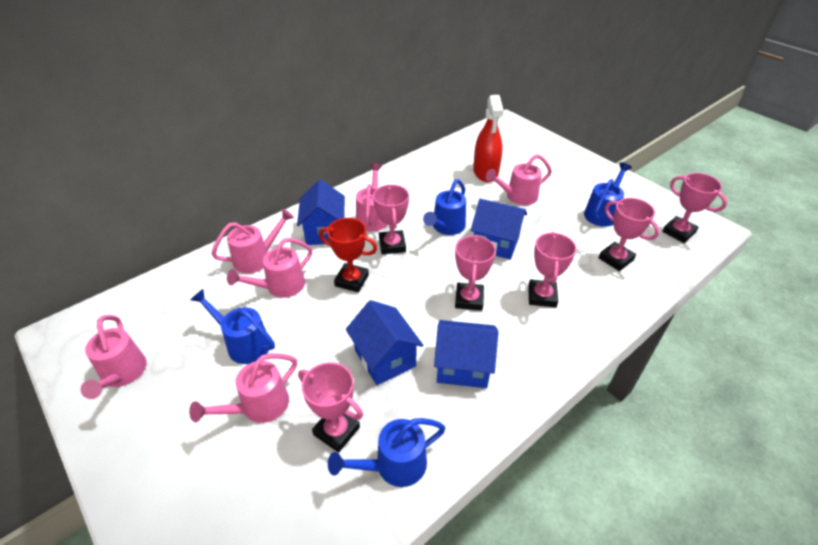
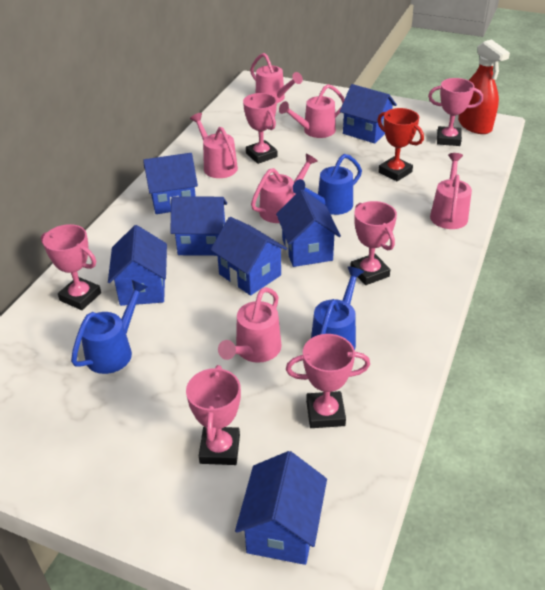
blue house: 4 -> 7
blue watering can: 4 -> 3

